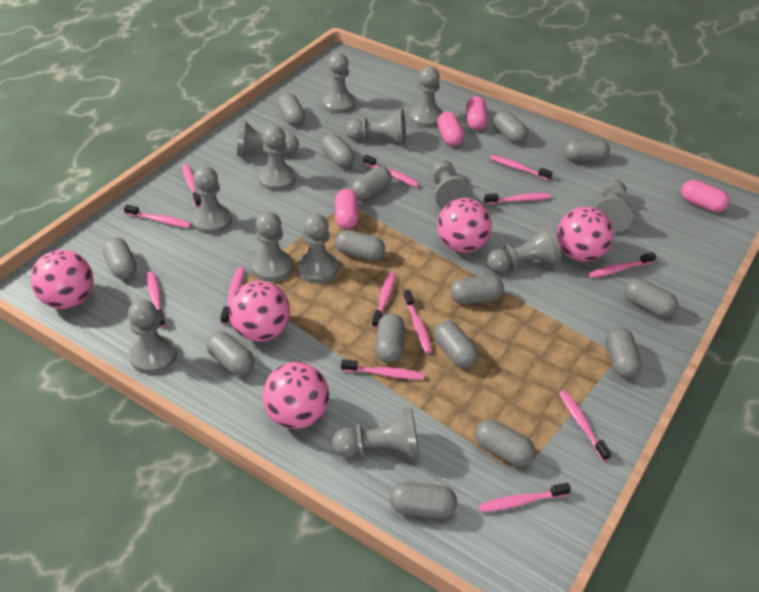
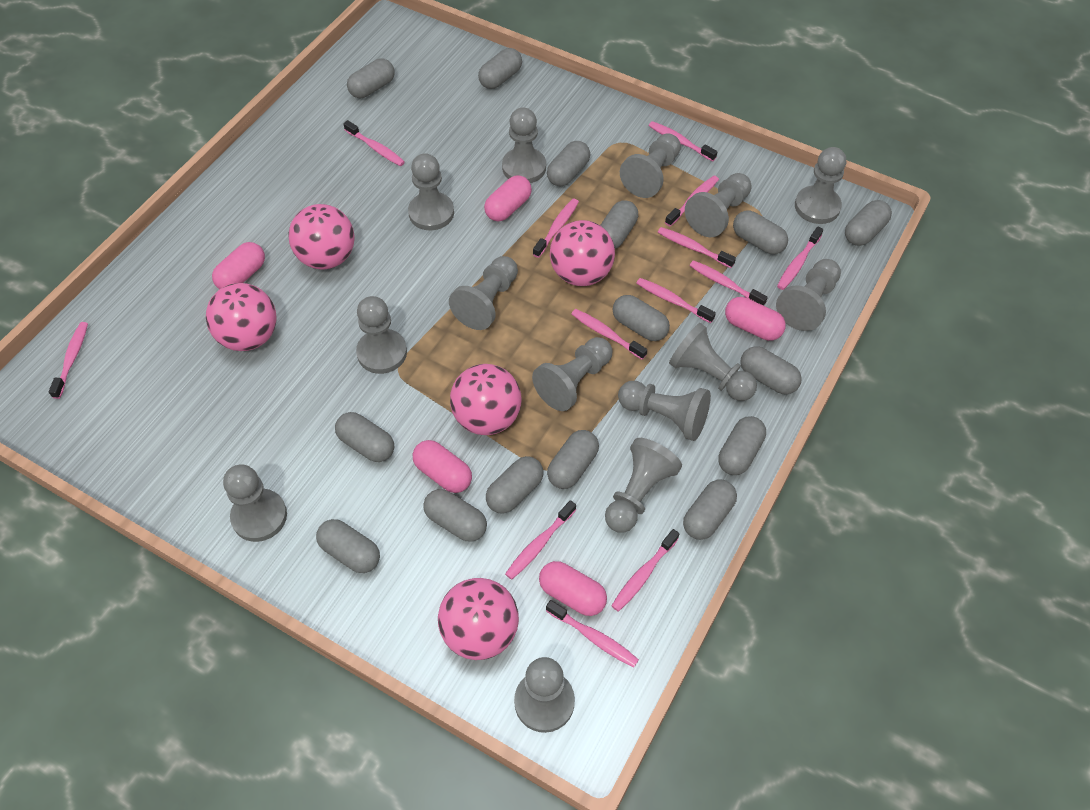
grey pawn: 13 -> 14
pink capsule: 4 -> 5

